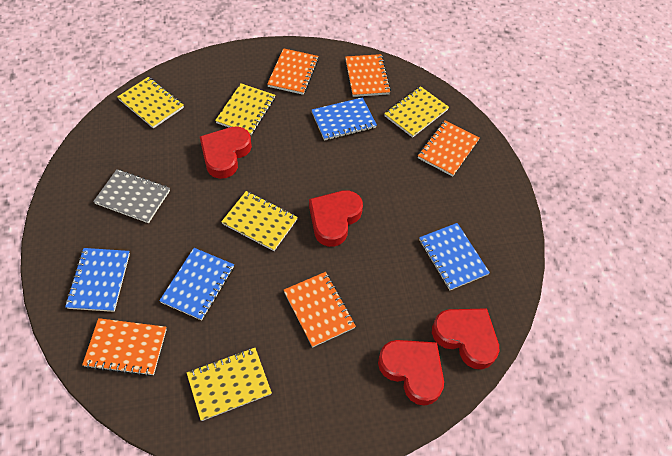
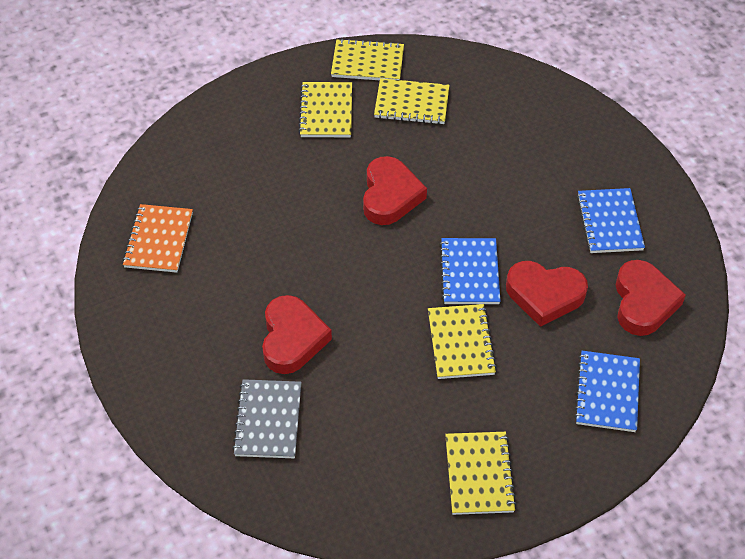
blue notebook: 4 -> 3
orange notebook: 5 -> 1

